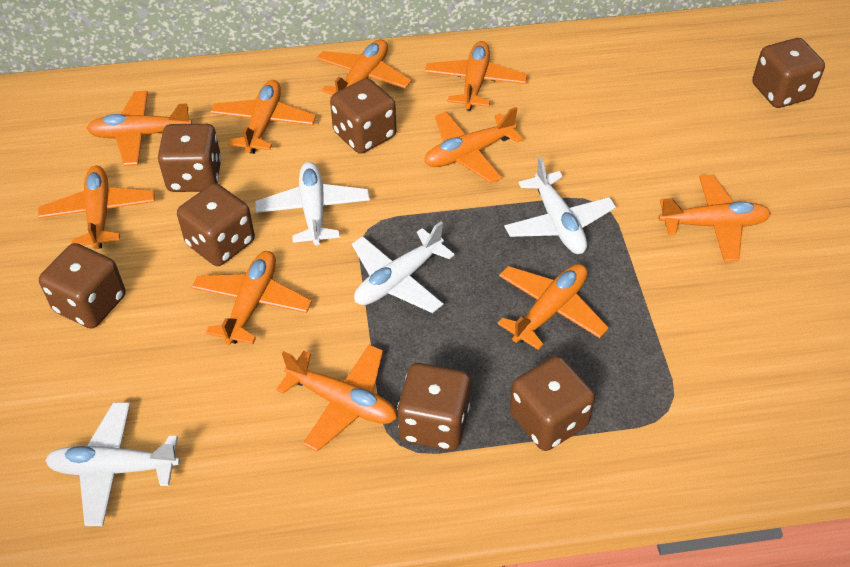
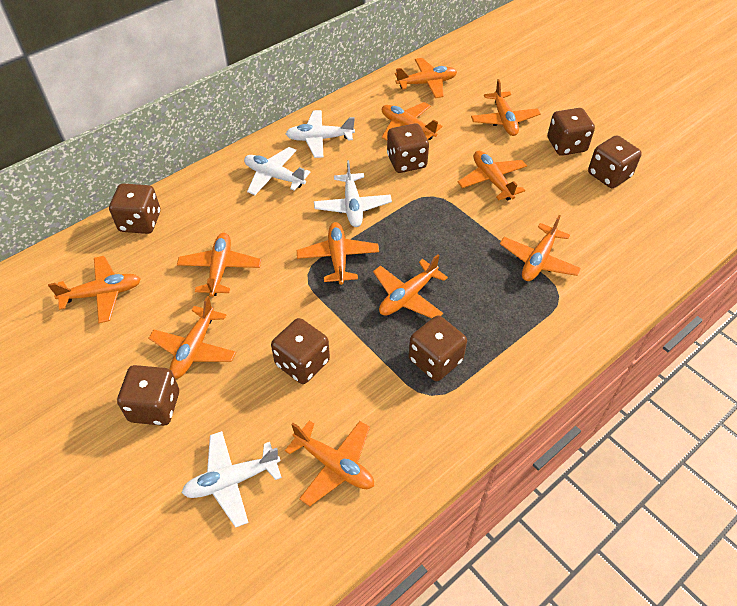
orange plane: 10 -> 11

